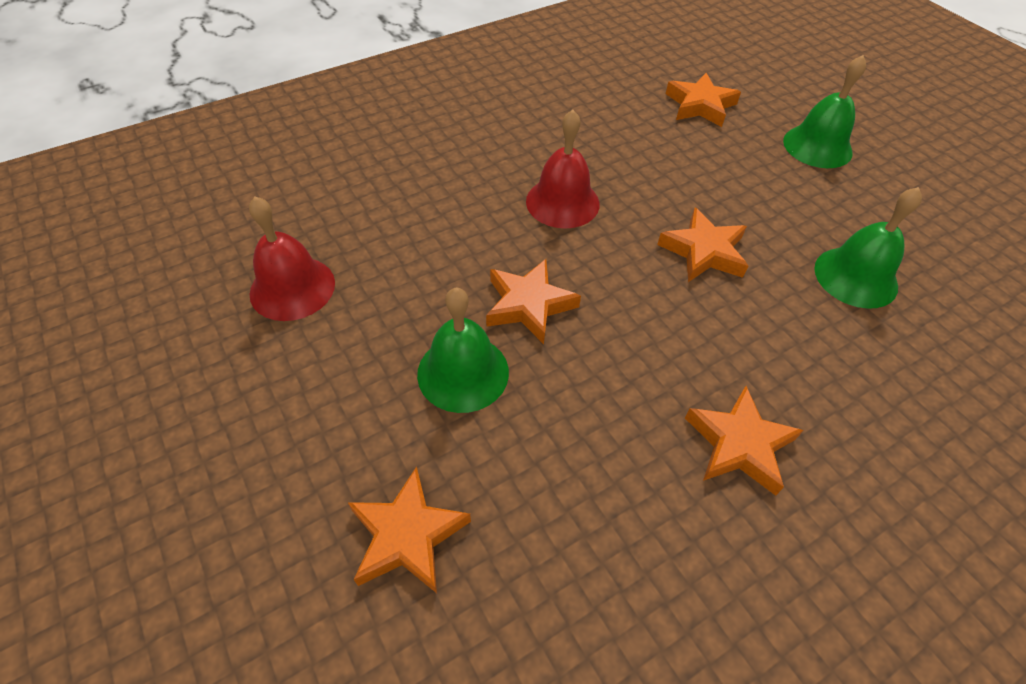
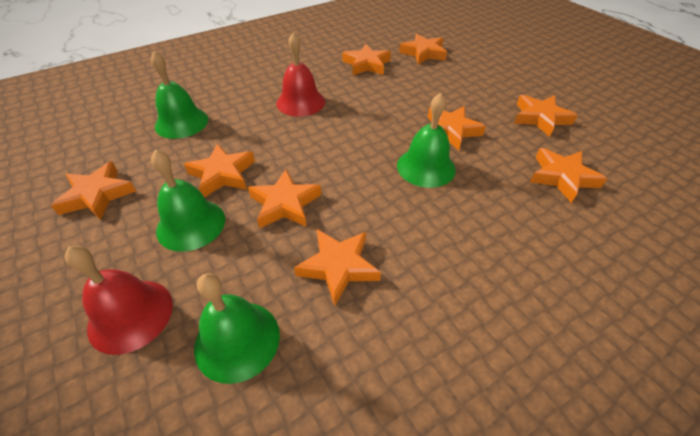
green bell: 3 -> 4
orange star: 5 -> 9

